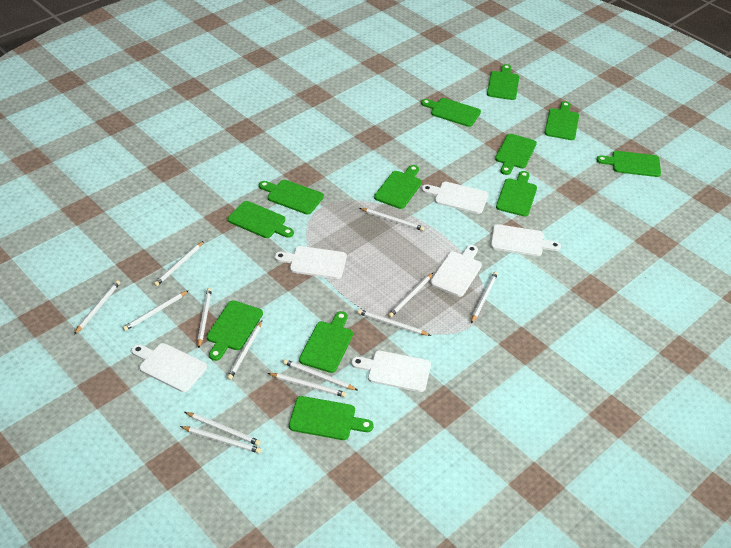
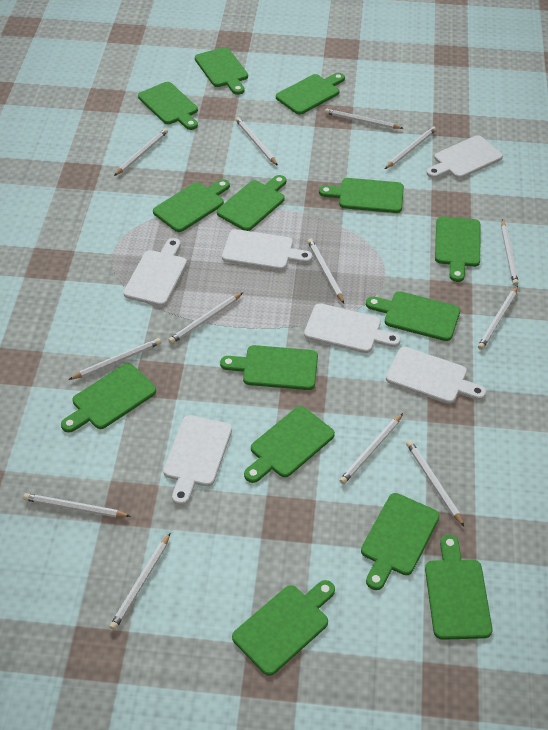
green cutting board: 12 -> 14

